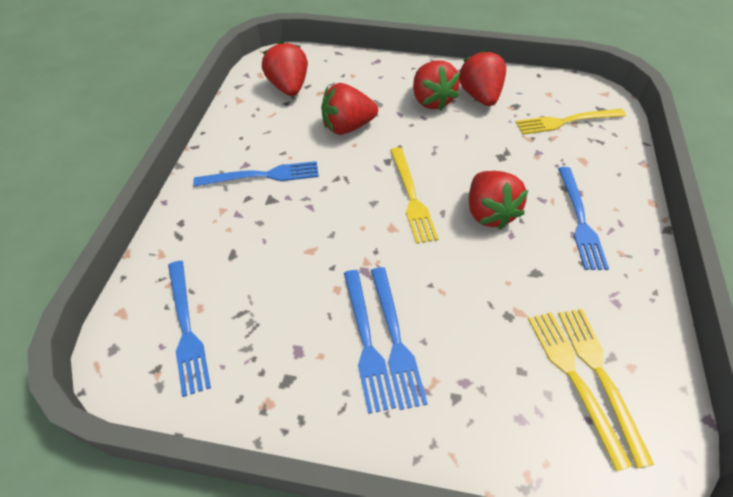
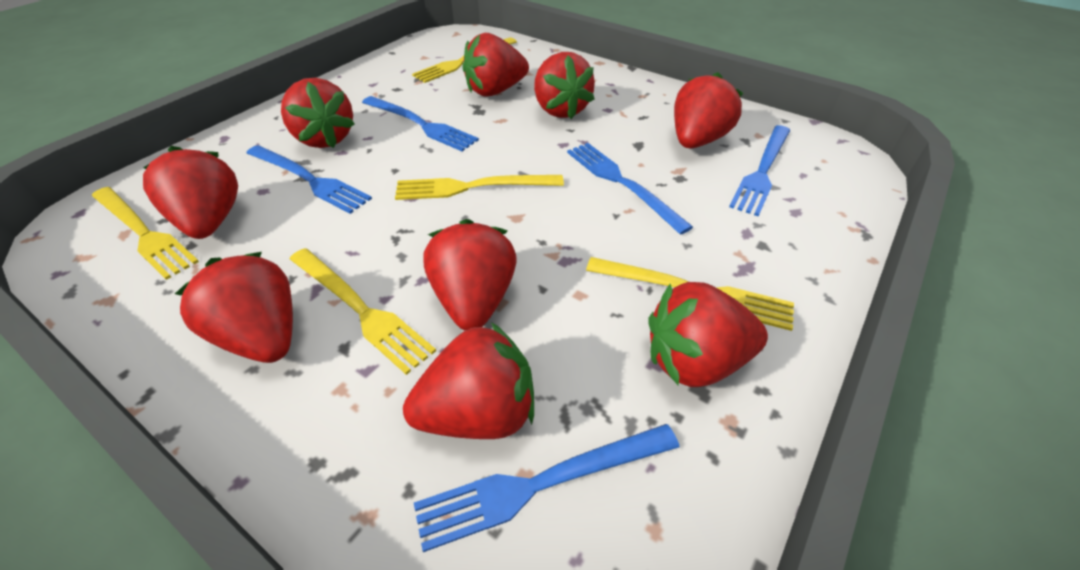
red strawberry: 5 -> 9
yellow fork: 4 -> 5

